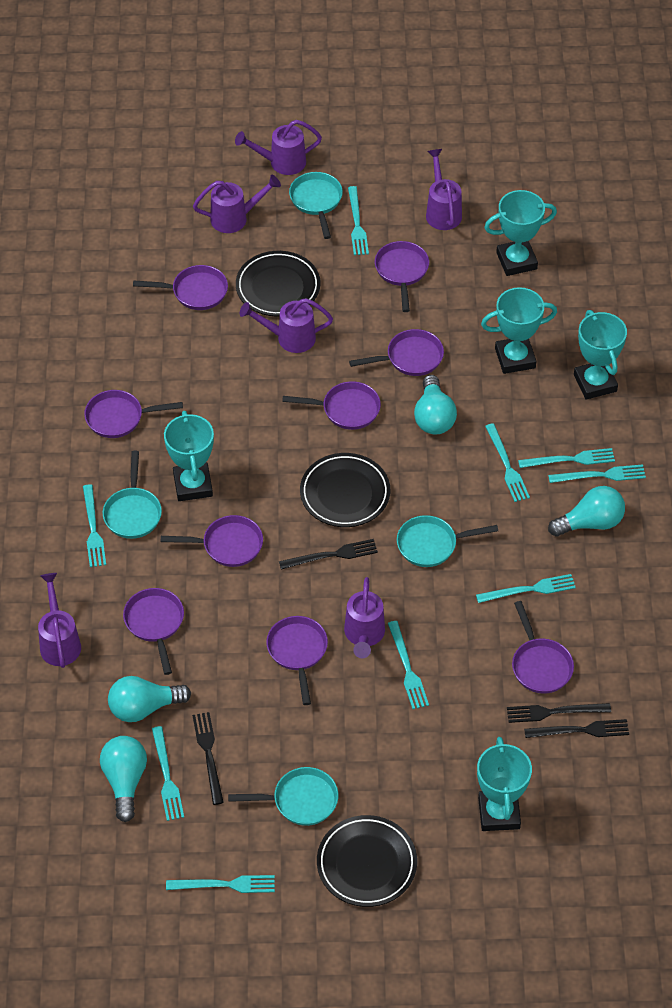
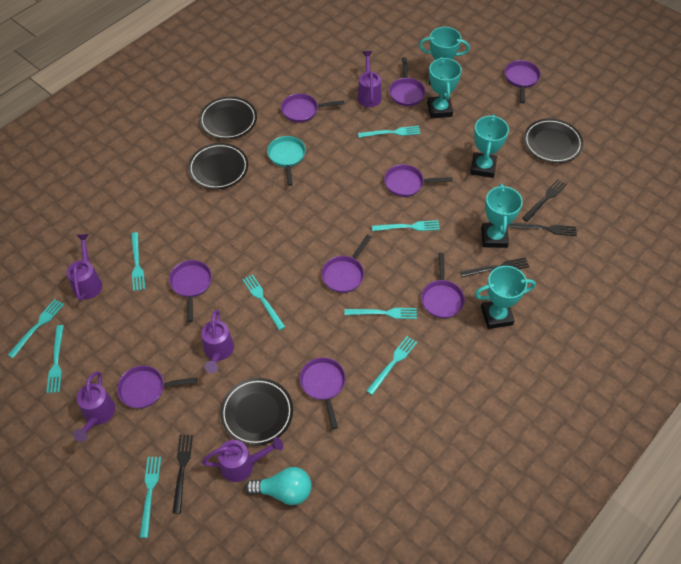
black plate: 3 -> 4
purple watering can: 6 -> 5
turquoise light bulb: 4 -> 1
turquoise pan: 4 -> 1

